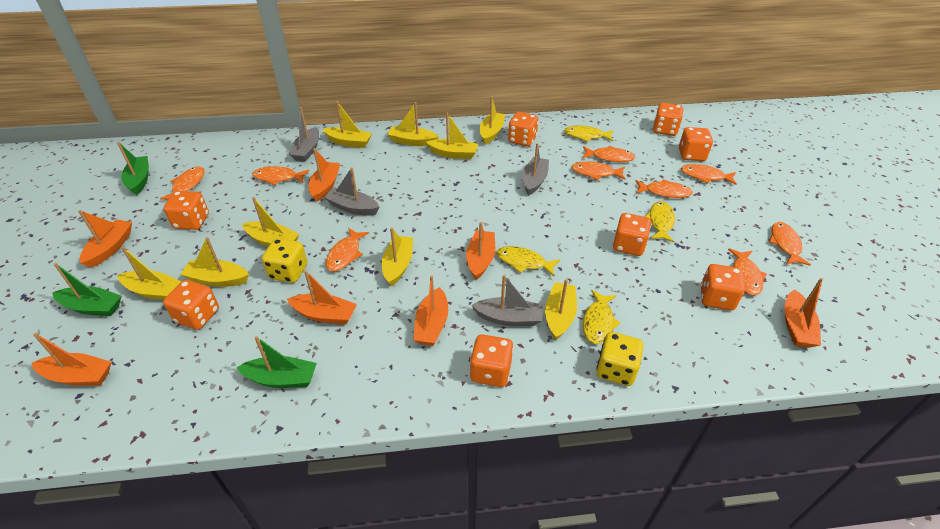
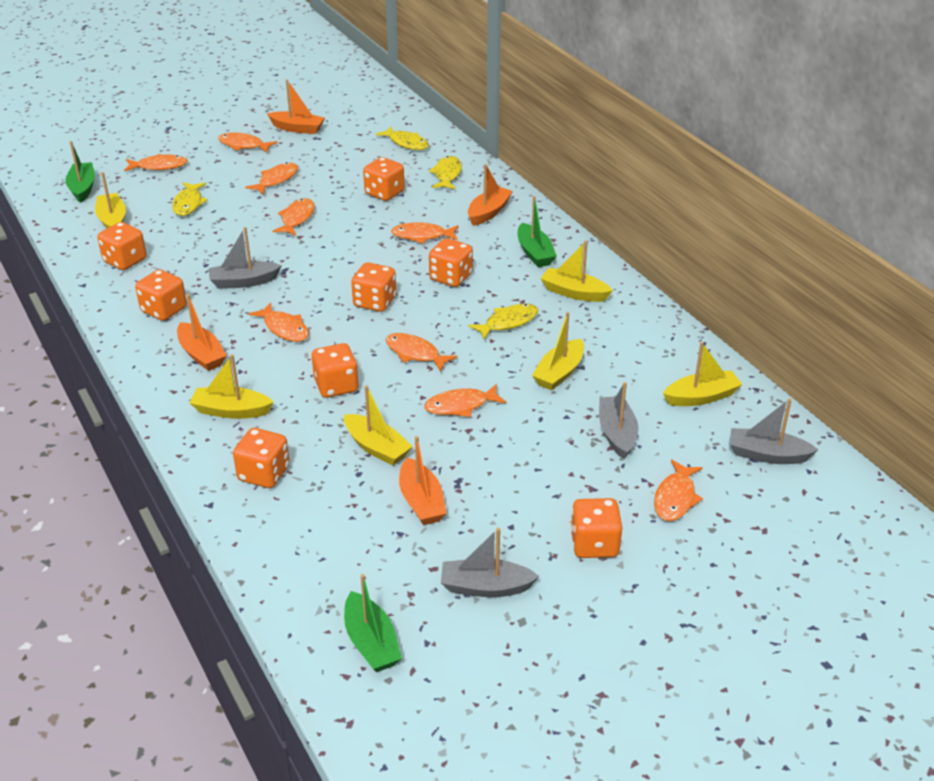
orange boat: 7 -> 4
yellow boat: 9 -> 6
yellow dice: 2 -> 0

